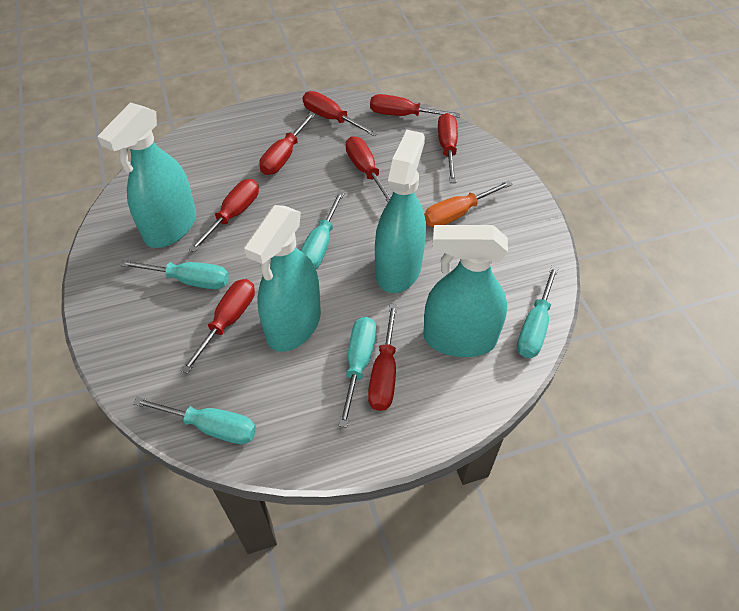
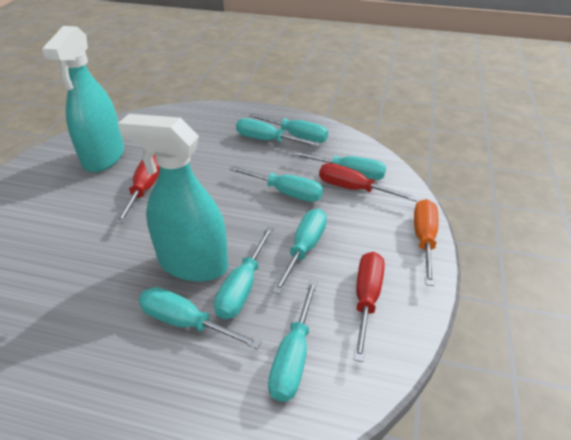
red screwdriver: 8 -> 3
turquoise screwdriver: 5 -> 8
turquoise spray bottle: 4 -> 2

